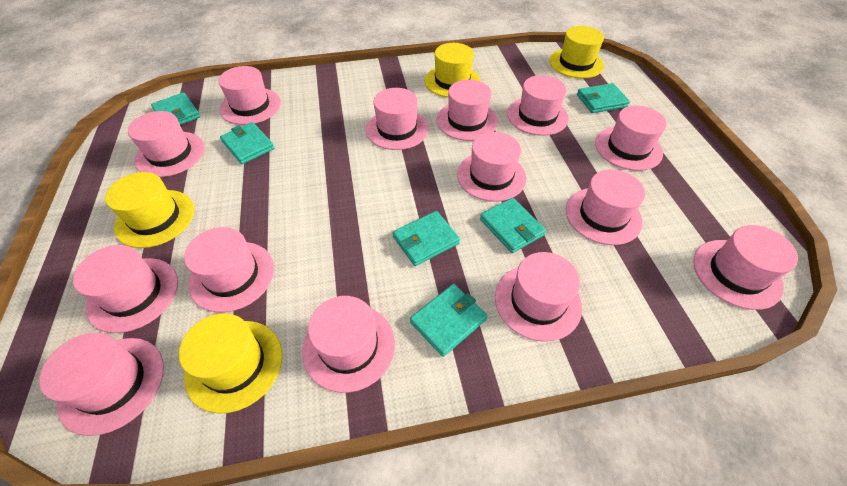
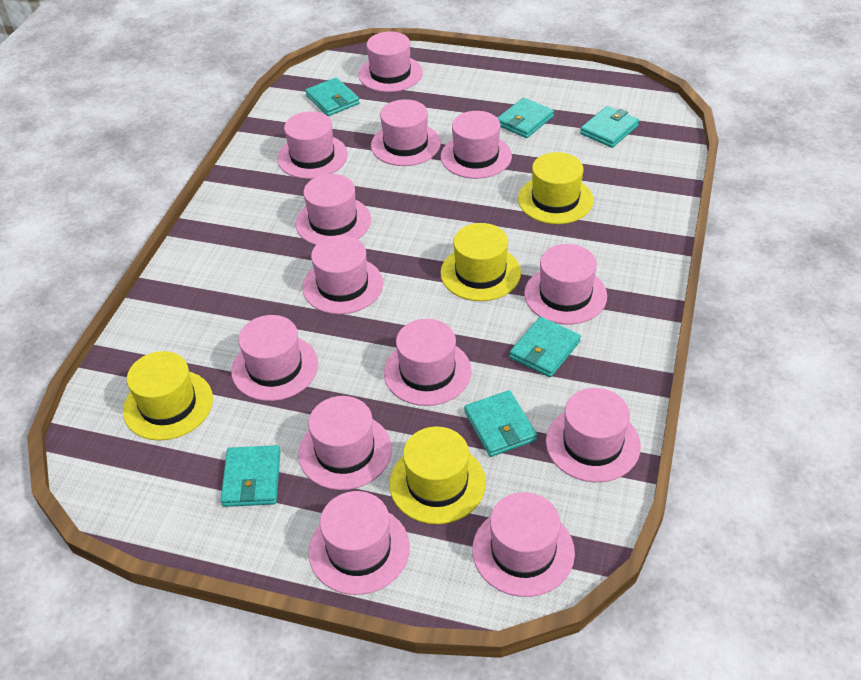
pink hat: 14 -> 13

